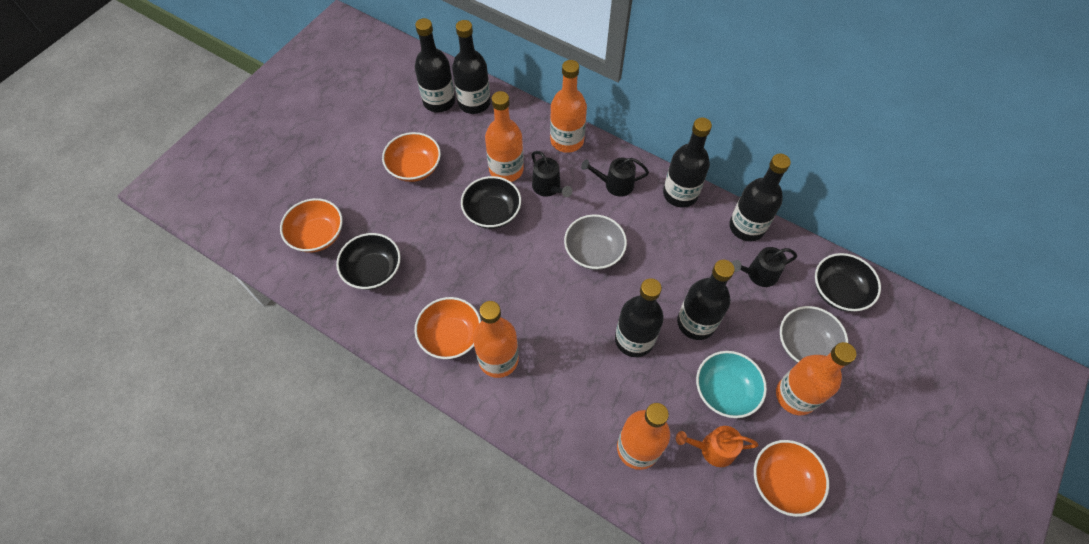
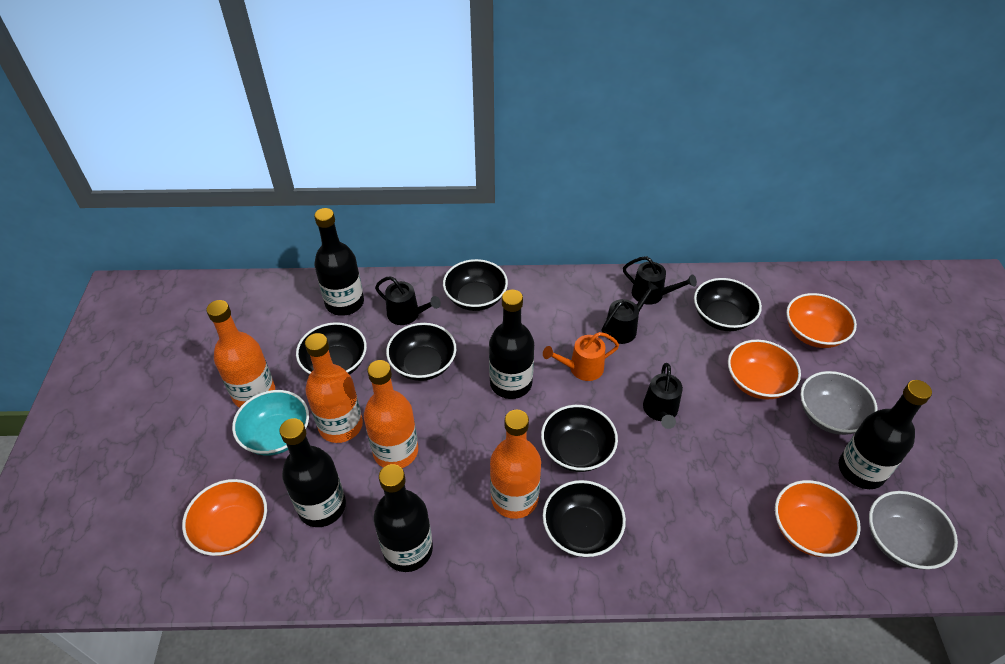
black bottle: 6 -> 5
black bowl: 3 -> 6
black watering can: 3 -> 4
orange bottle: 5 -> 4

